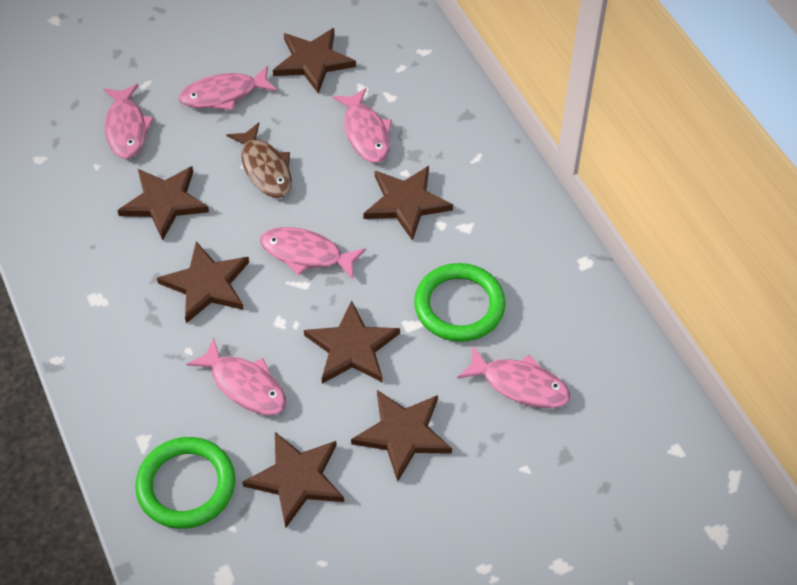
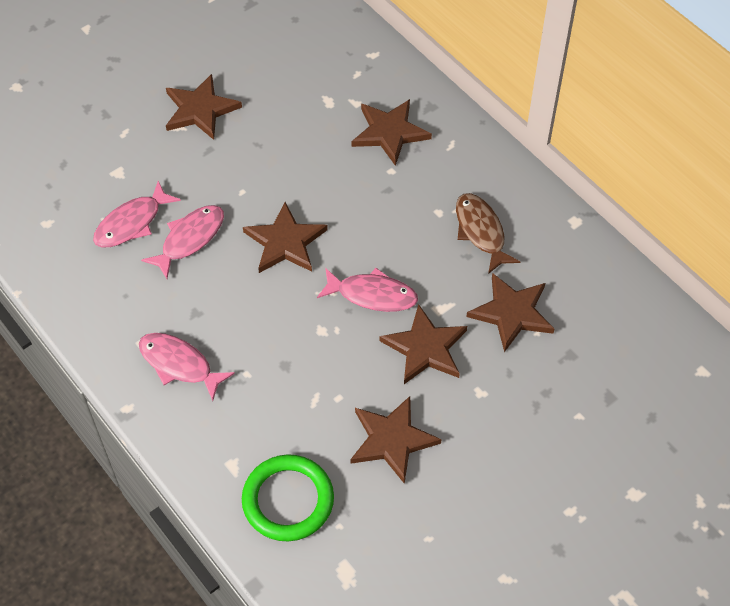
brown star: 7 -> 6
green ring: 2 -> 1
pink fish: 6 -> 4

